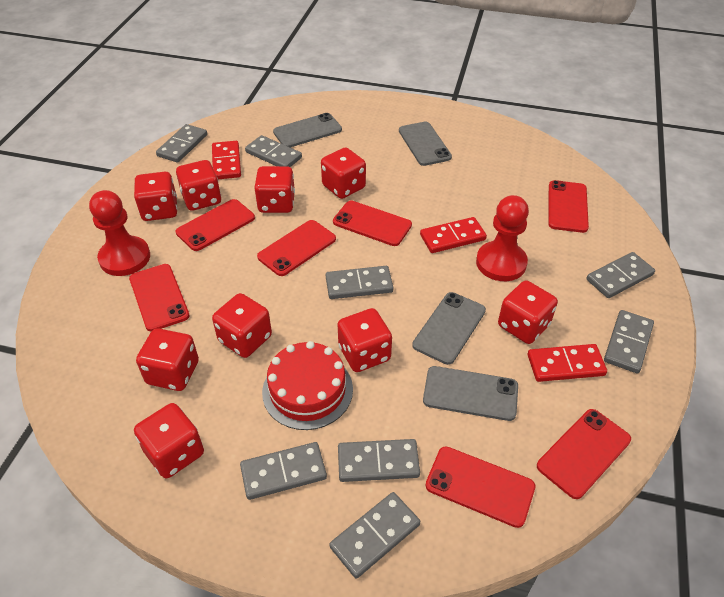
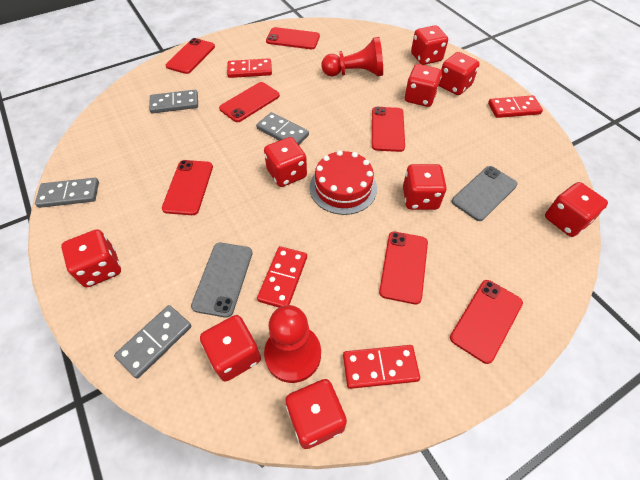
grey domino: 8 -> 4
grey phone: 4 -> 2
red domino: 3 -> 4

